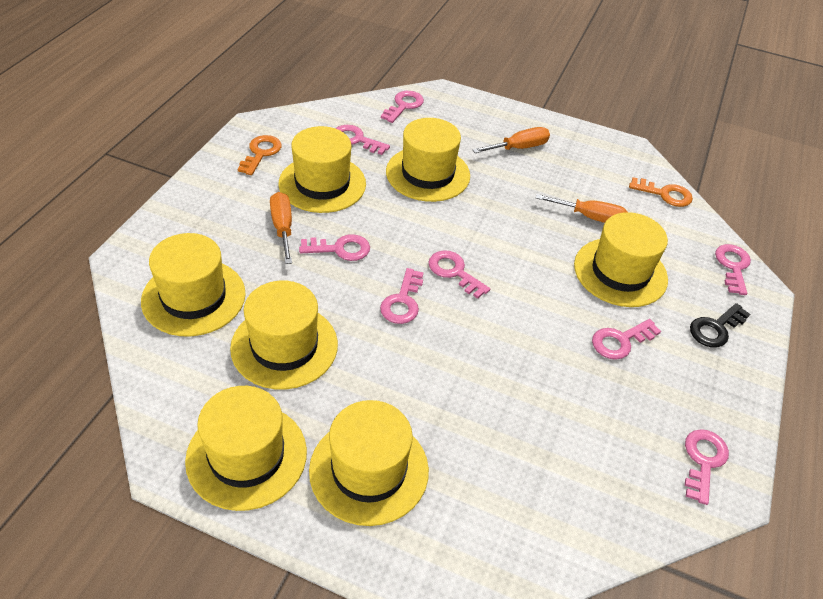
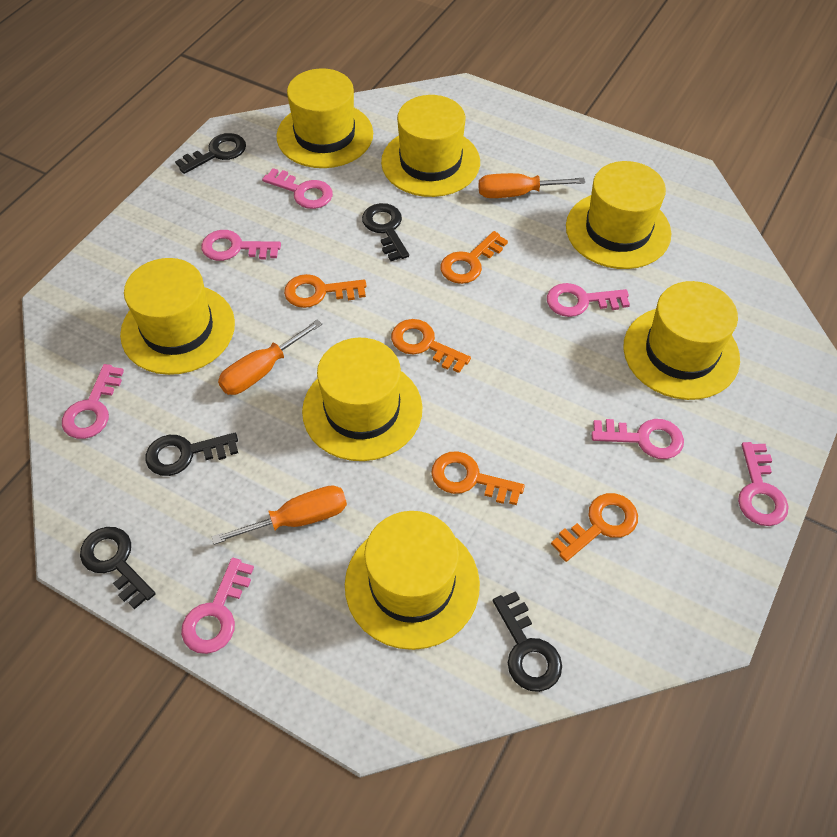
black key: 1 -> 5
orange key: 2 -> 5
pink key: 8 -> 7

